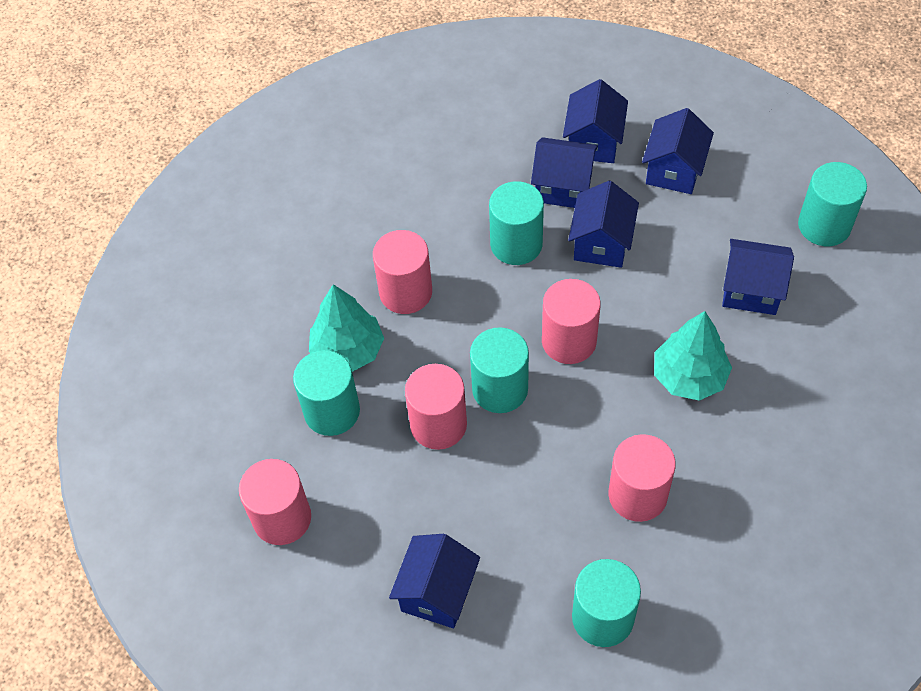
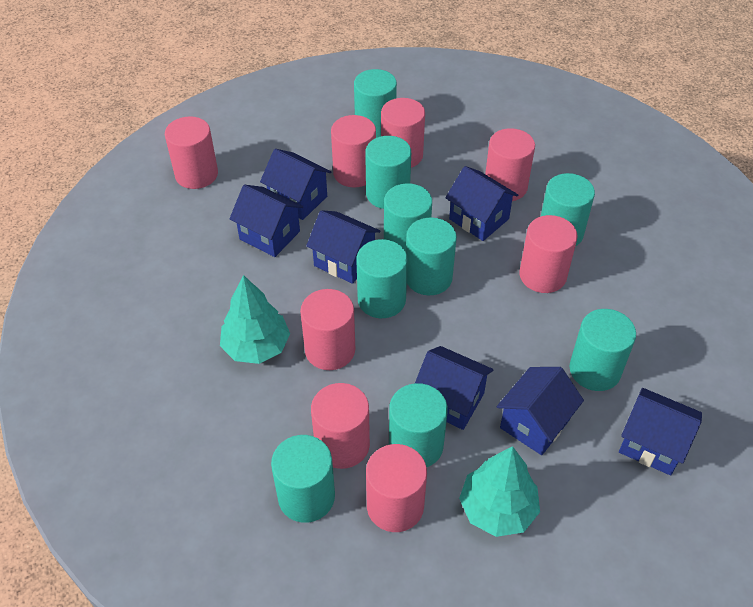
blue house: 6 -> 7
pink cylinder: 5 -> 8
turquoise cylinder: 5 -> 9

